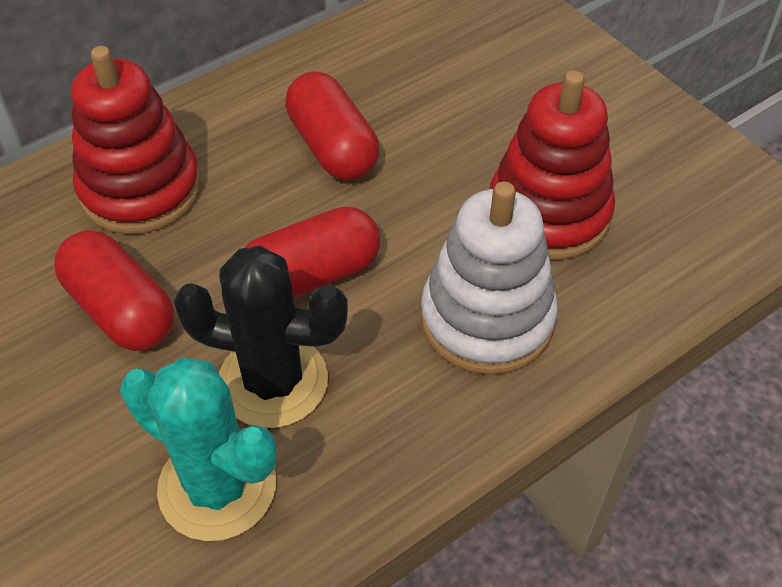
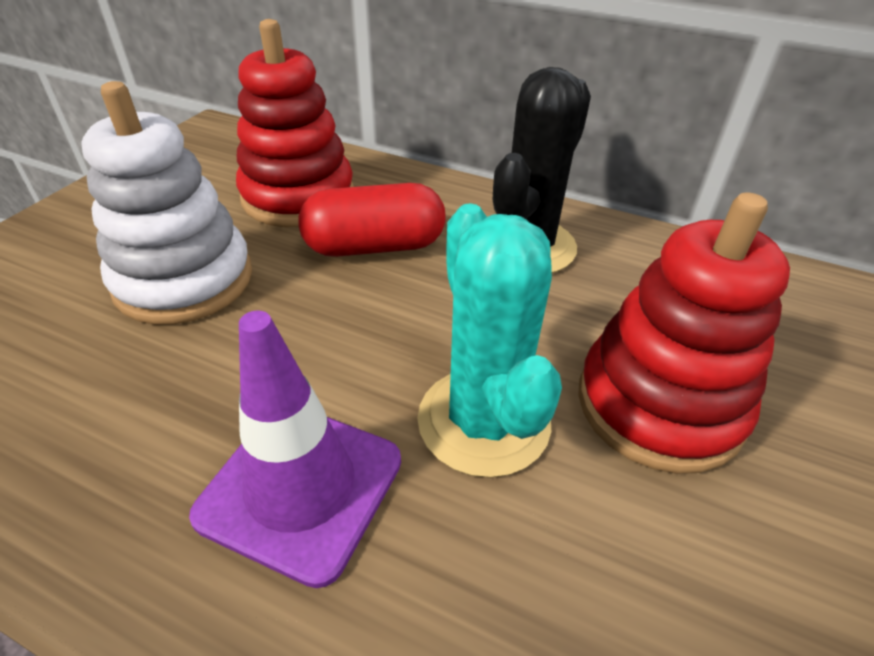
purple traffic cone: 0 -> 1
red capsule: 3 -> 1

